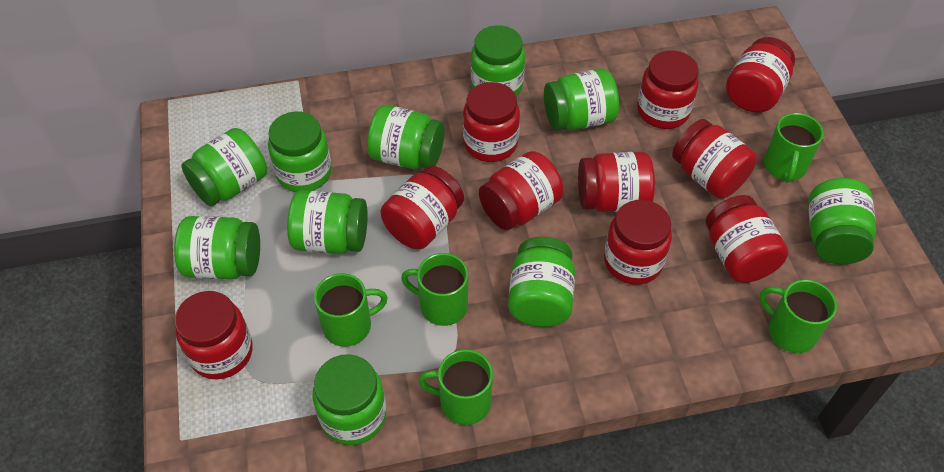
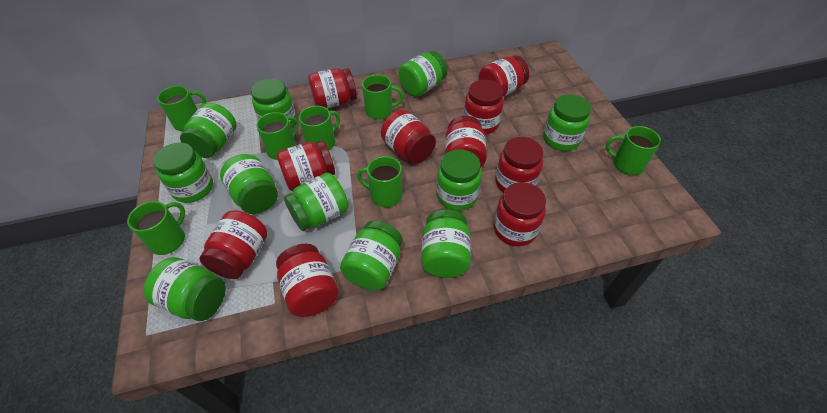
green jar: 10 -> 11
green mug: 5 -> 7

